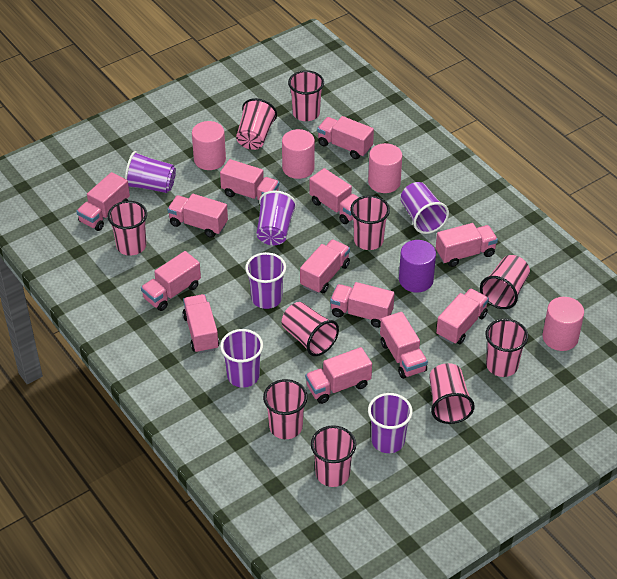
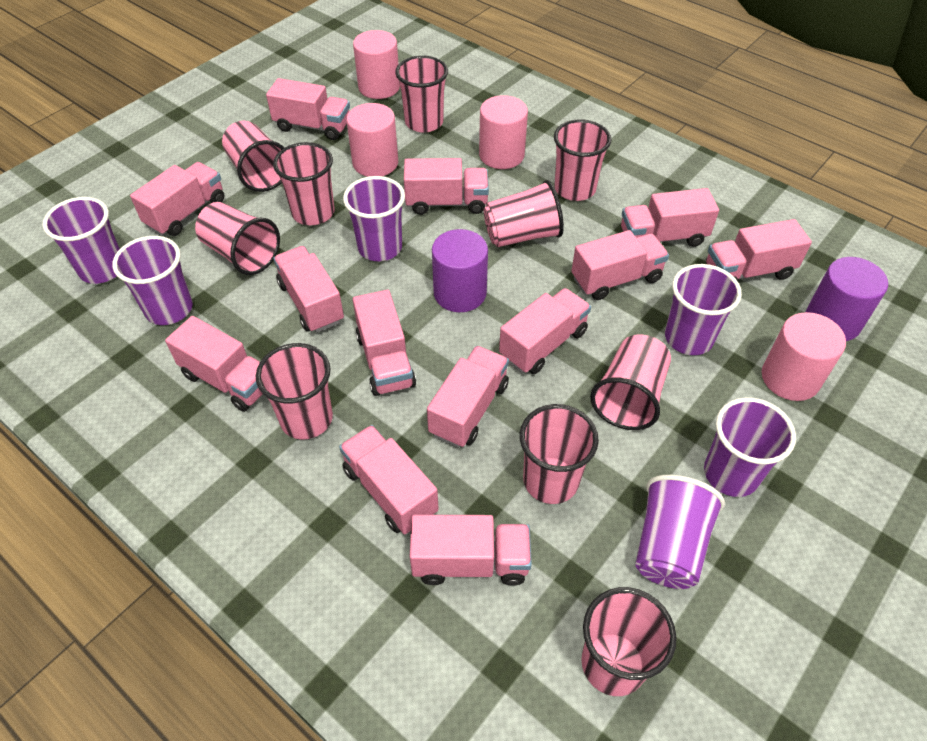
purple cylinder: 1 -> 2

